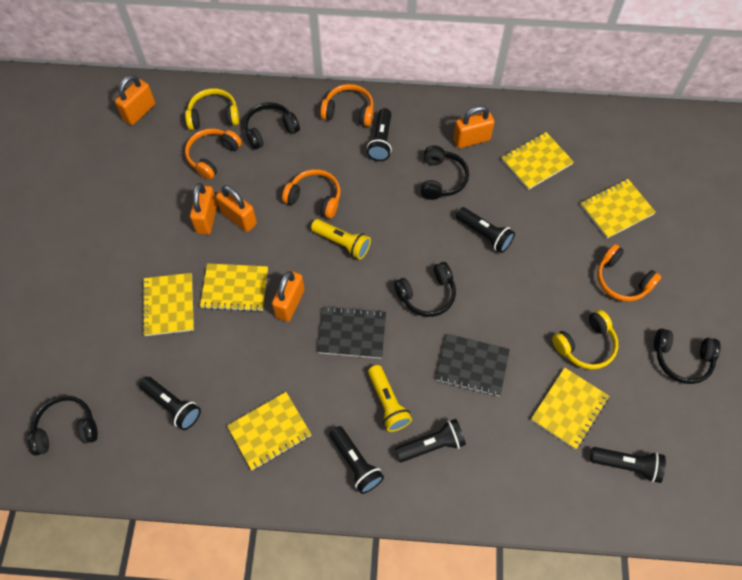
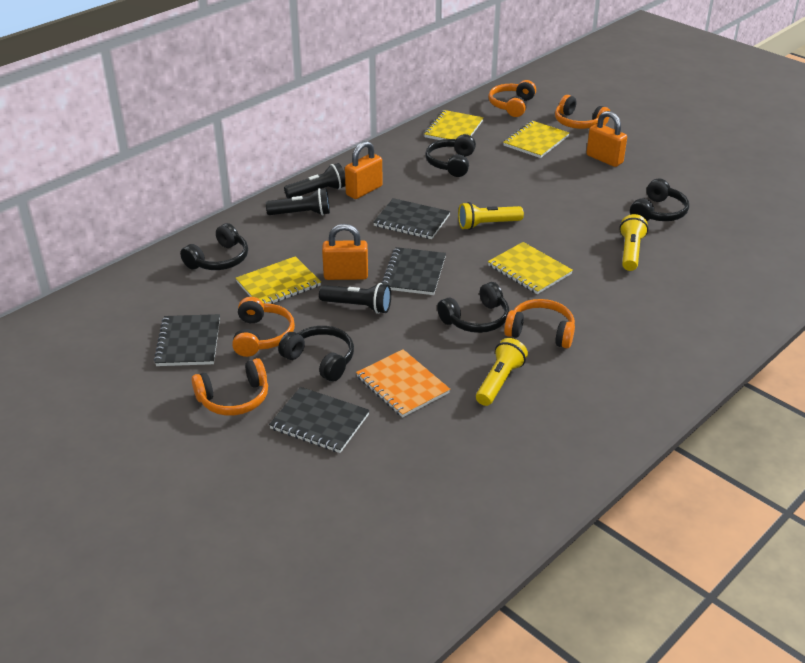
black flashlight: 6 -> 3
black notebook: 2 -> 4
orange headphones: 4 -> 5
orange notebook: 0 -> 1
orange padlock: 5 -> 3
yellow flashlight: 2 -> 3
yellow headphones: 2 -> 0
yellow notebook: 6 -> 4

